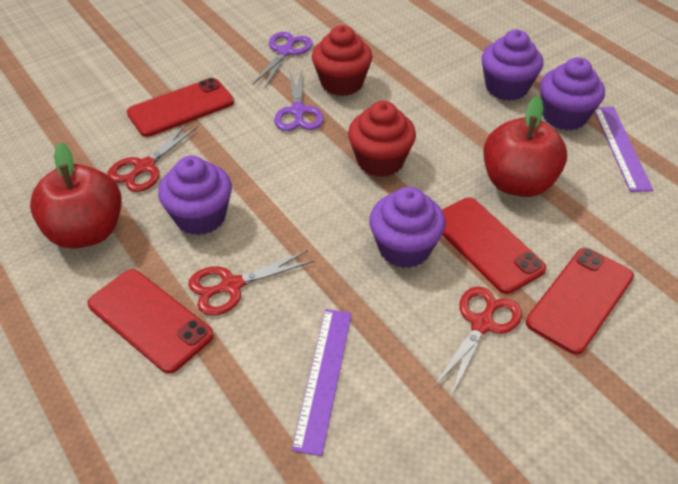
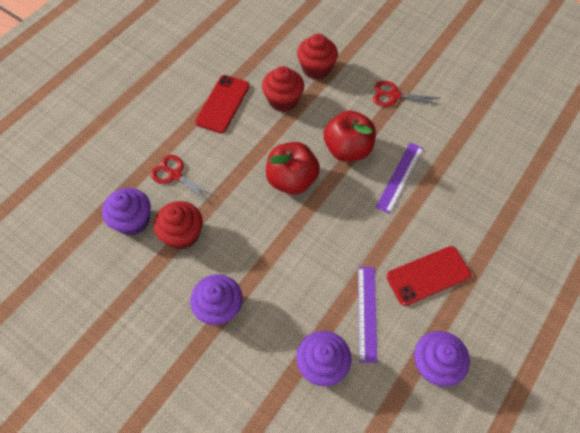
purple scissors: 2 -> 0
red cupcake: 2 -> 3
red phone: 4 -> 2
red scissors: 3 -> 2

